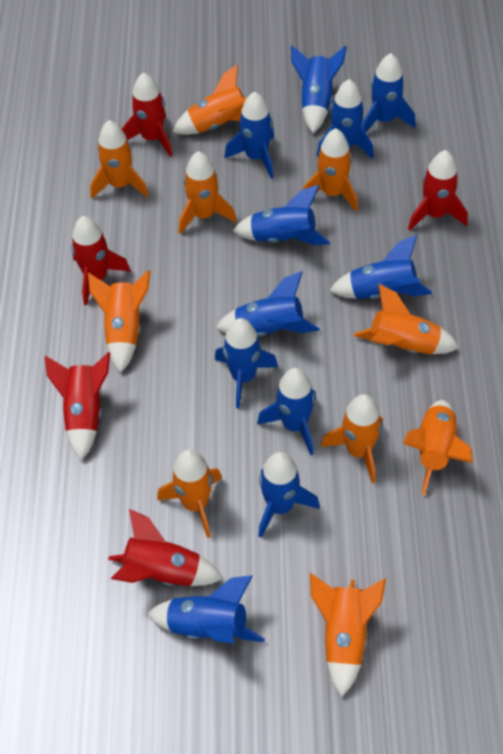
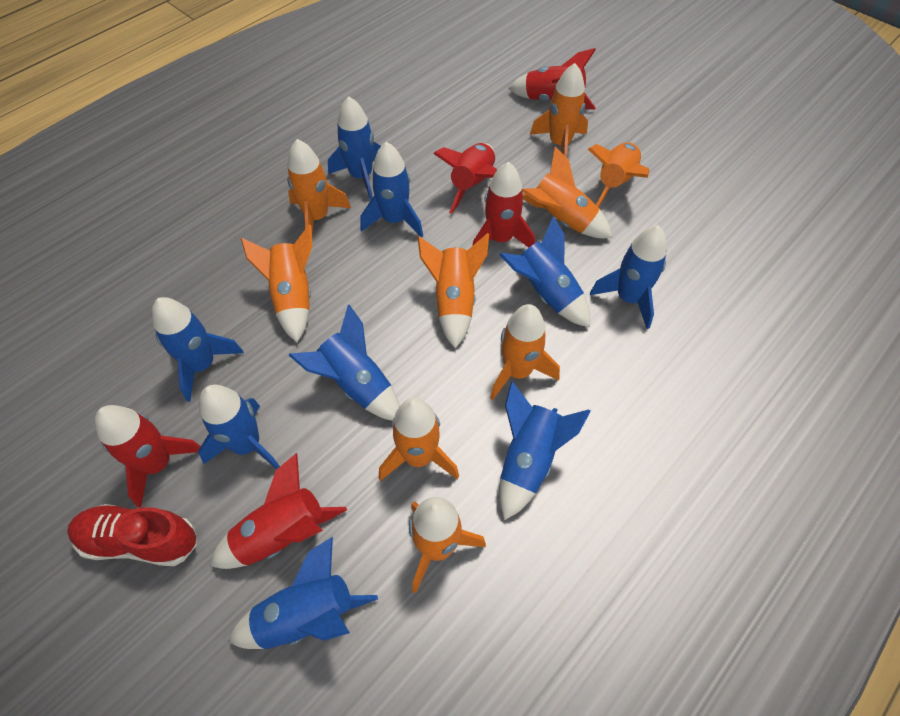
blue rocket: 11 -> 9
orange rocket: 10 -> 9
red shoe: 0 -> 1

